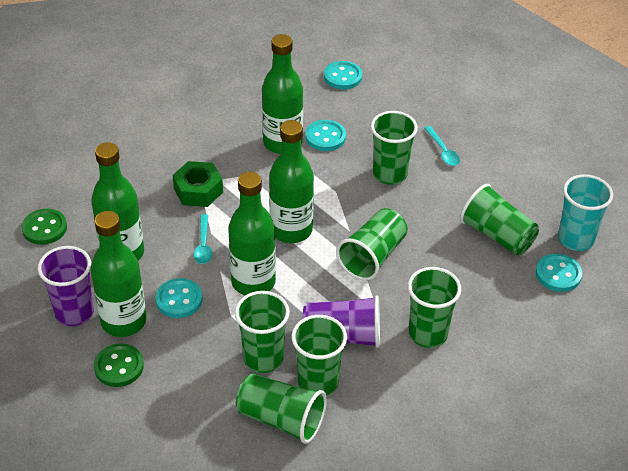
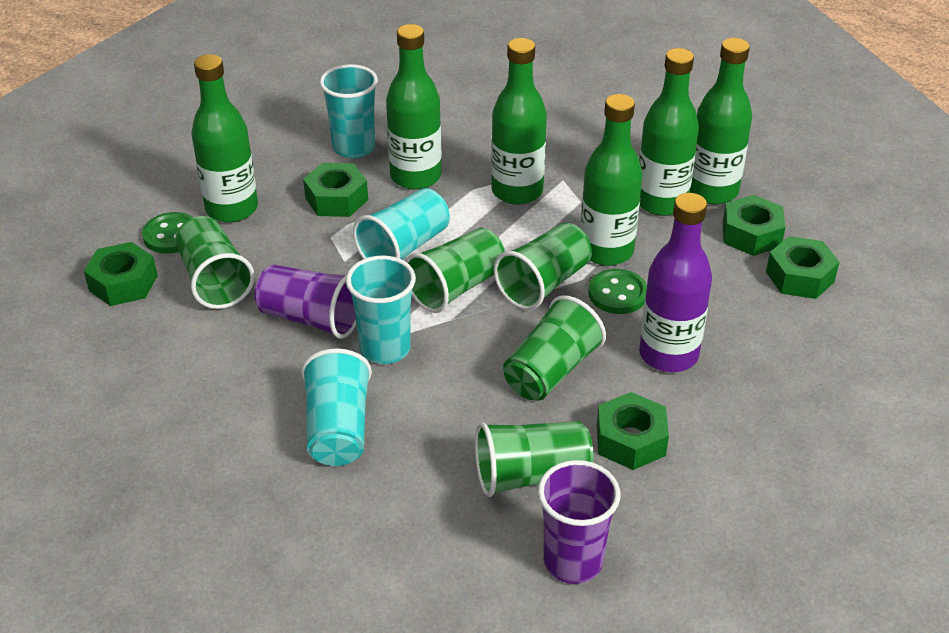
green bottle: 5 -> 6
green cup: 7 -> 5
green nut: 1 -> 5
purple bottle: 0 -> 1
turquoise button: 4 -> 0
turquoise cup: 1 -> 4
turquoise spoon: 2 -> 0

